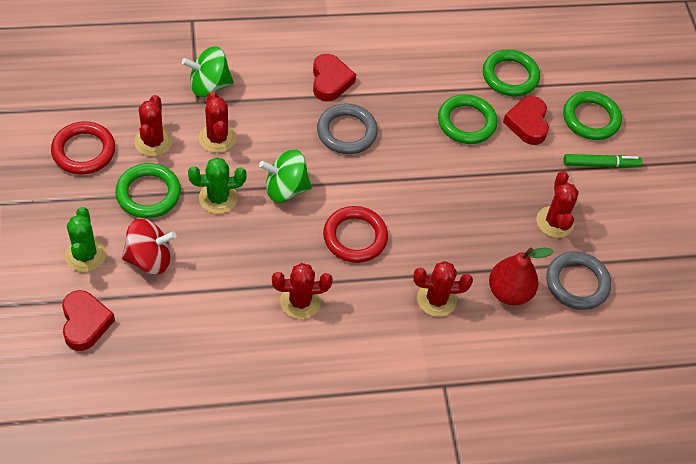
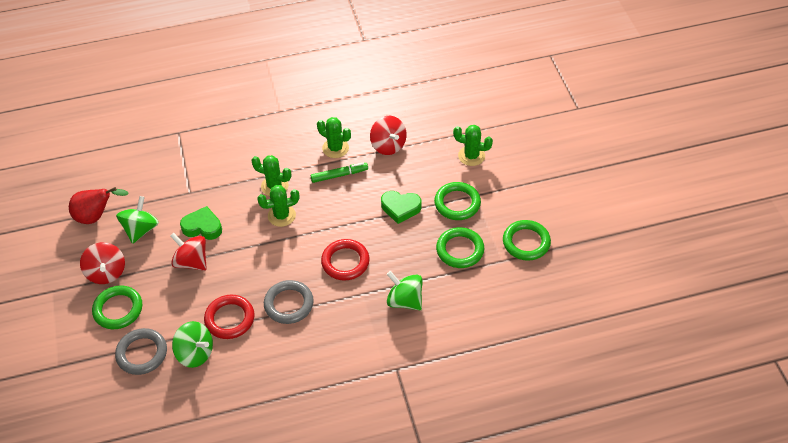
green cactus: 2 -> 4
green heart: 0 -> 2
green spinning top: 2 -> 3
red cactus: 5 -> 0
red heart: 3 -> 0
red spinning top: 1 -> 3

